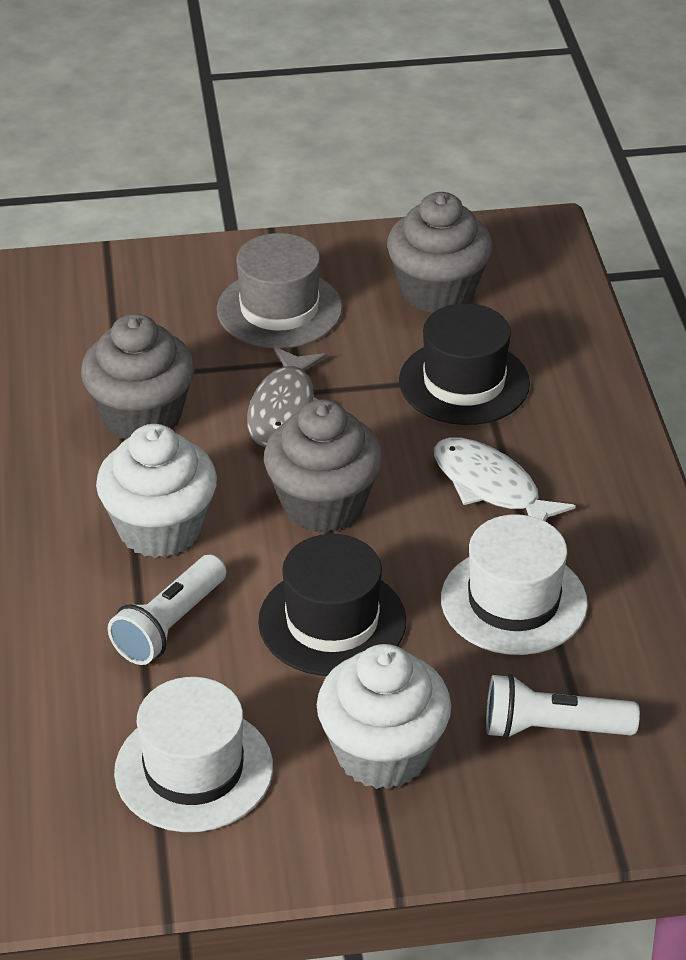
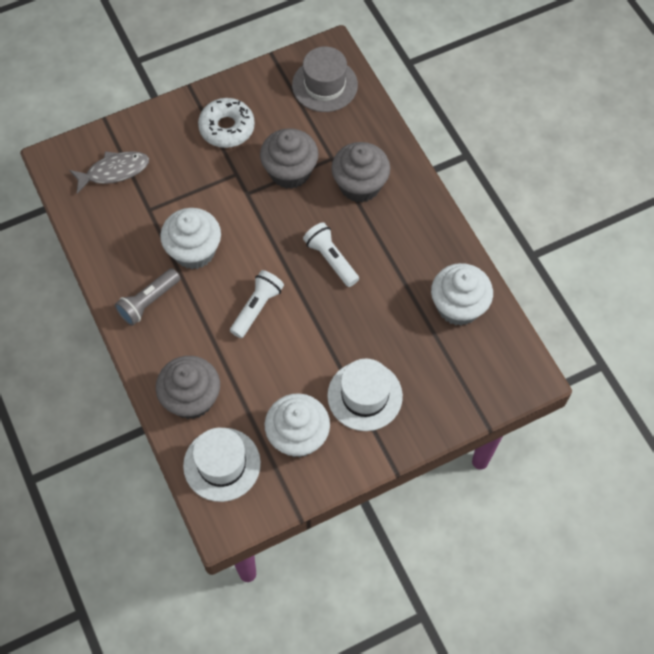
black hat: 2 -> 0
grey flashlight: 0 -> 1
white cupcake: 2 -> 3
white donut: 0 -> 1
white fish: 1 -> 0

